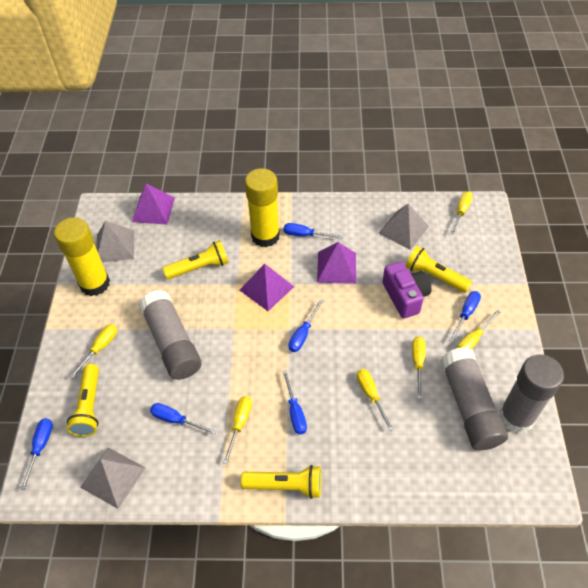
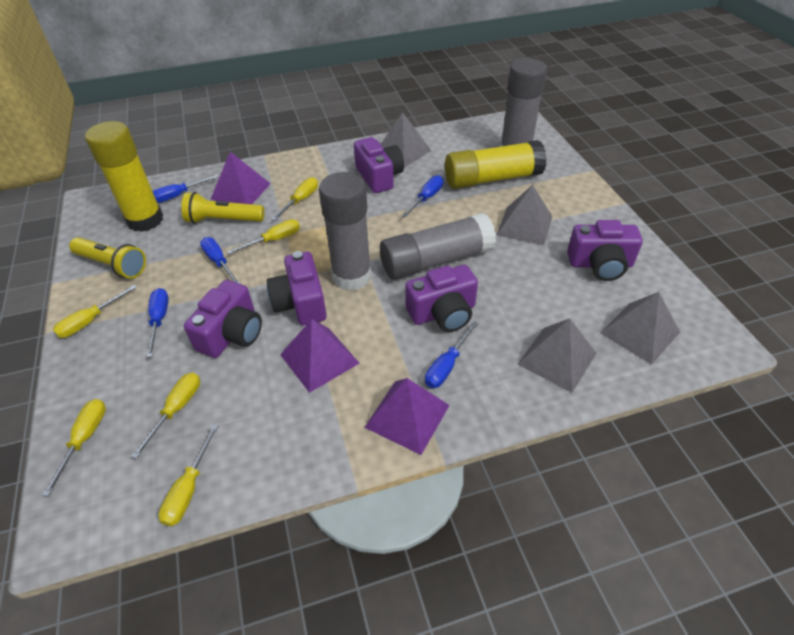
blue screwdriver: 6 -> 5
grey pyramid: 3 -> 4
purple camera: 1 -> 5
yellow flashlight: 4 -> 2

